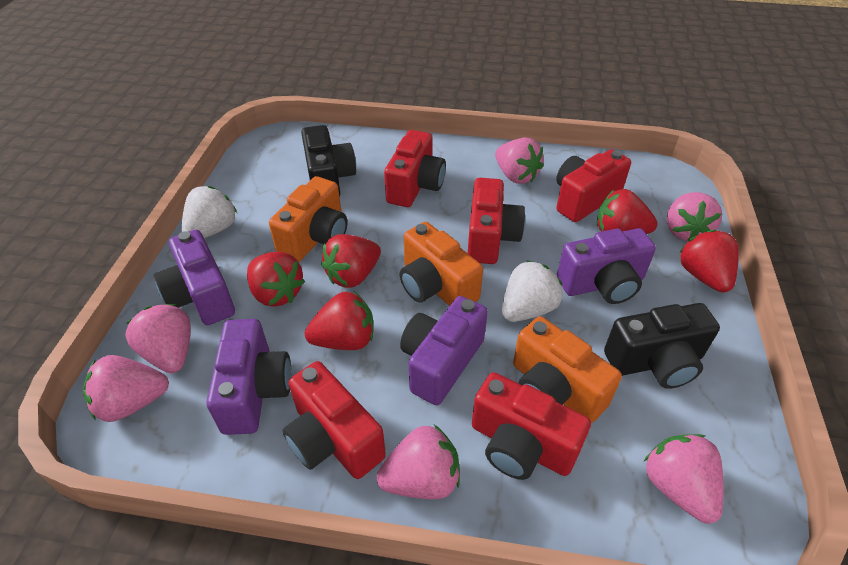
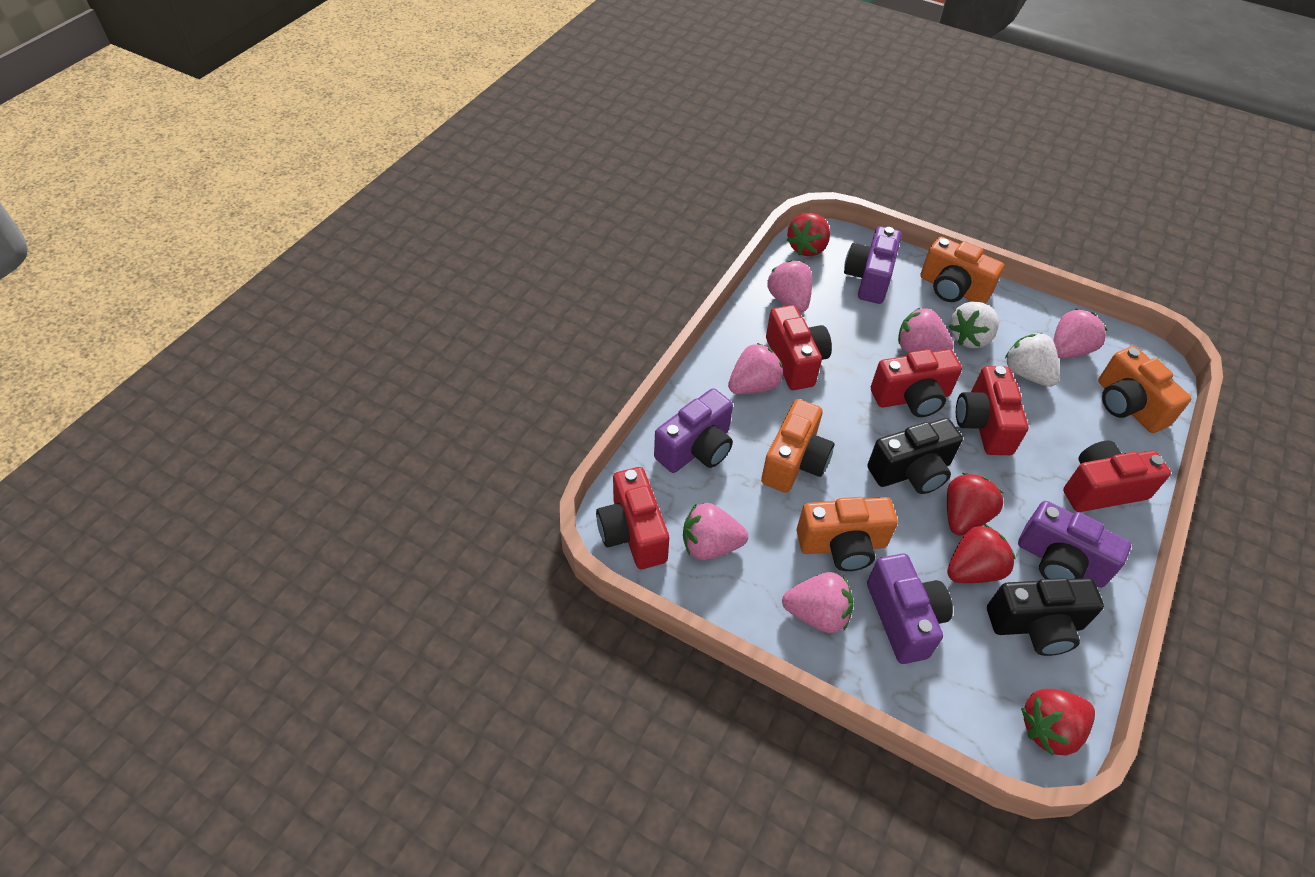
orange camera: 3 -> 4
red strawberry: 5 -> 4

